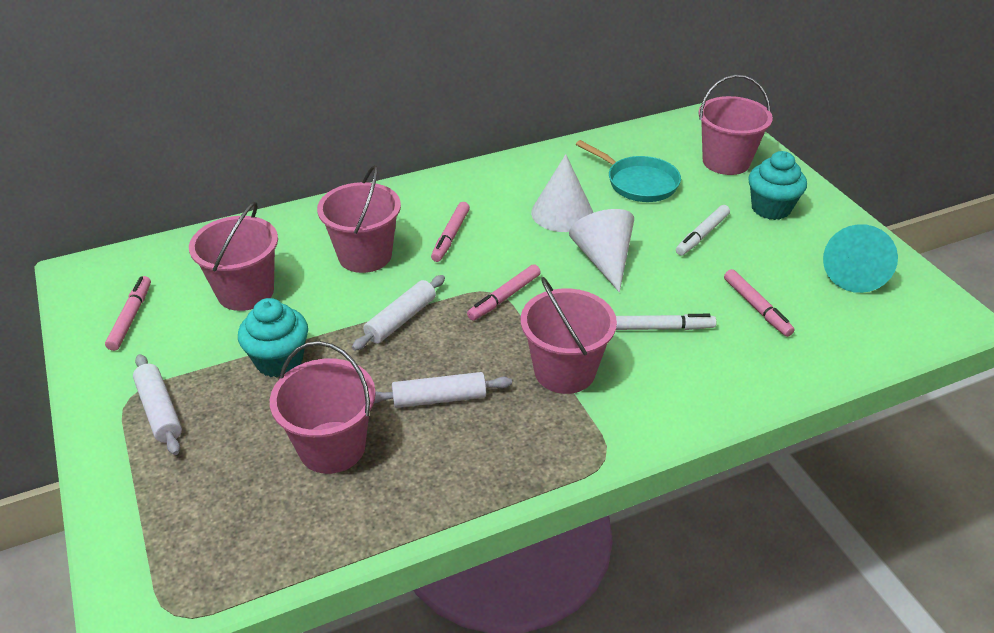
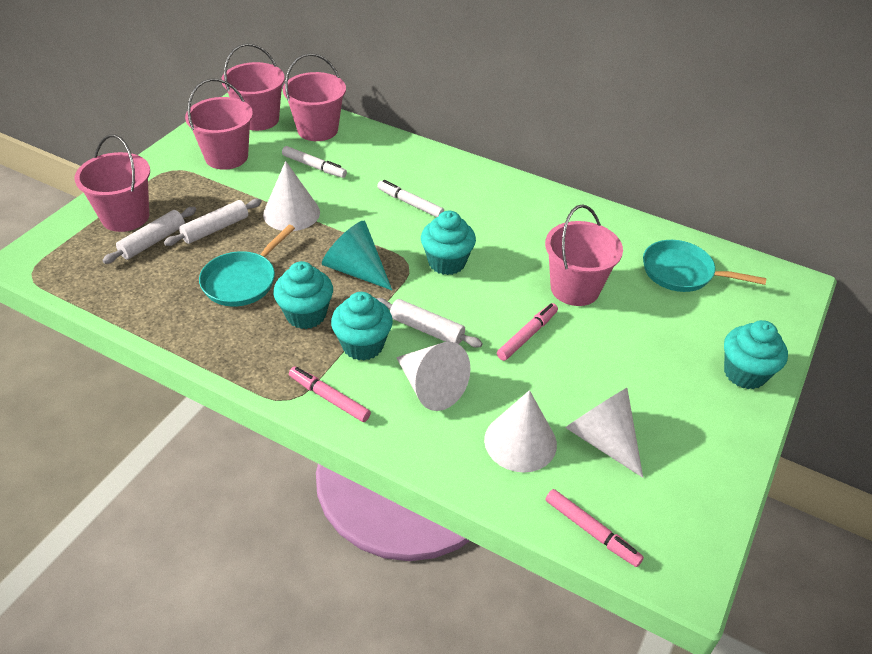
pink marker: 4 -> 3
turquoise cupcake: 2 -> 4
turquoise pan: 1 -> 2
white cone: 2 -> 4

